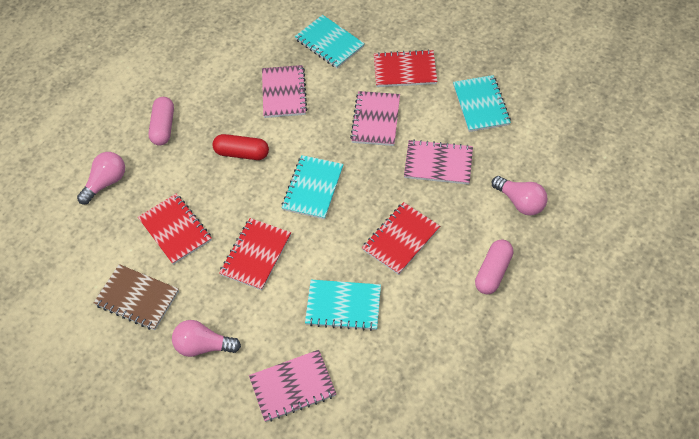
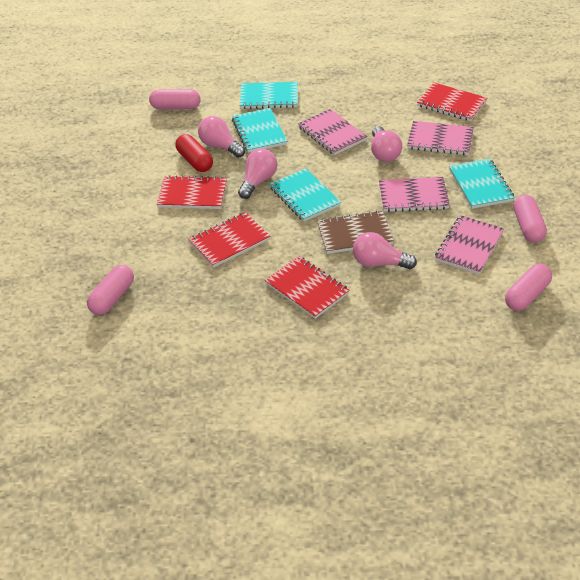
pink capsule: 2 -> 4
pink light bulb: 3 -> 4

